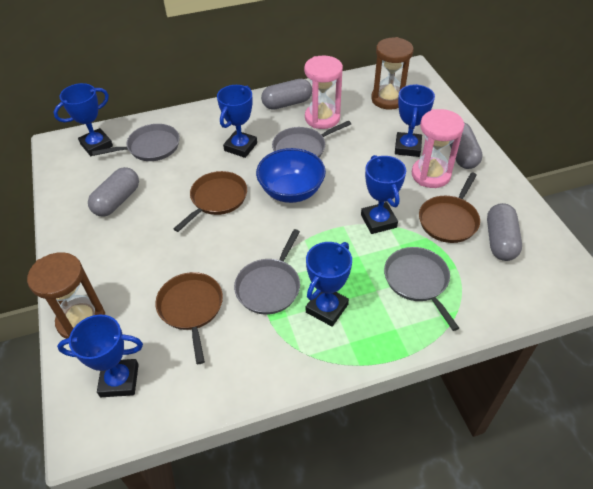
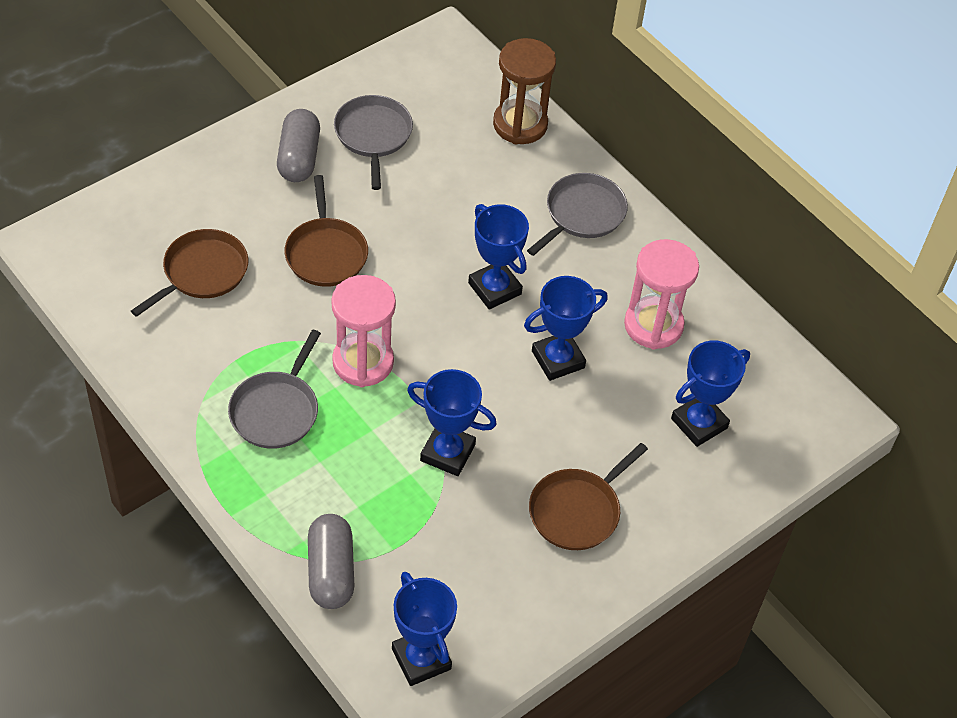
blue bowl: 1 -> 0
blue trophy: 6 -> 5
brown hourglass: 2 -> 1
grey capsule: 4 -> 2
grey pan: 4 -> 3

